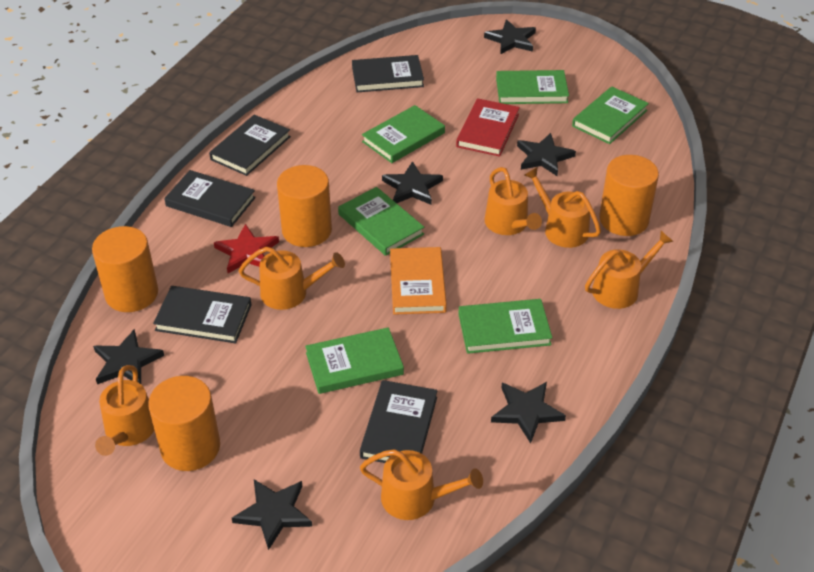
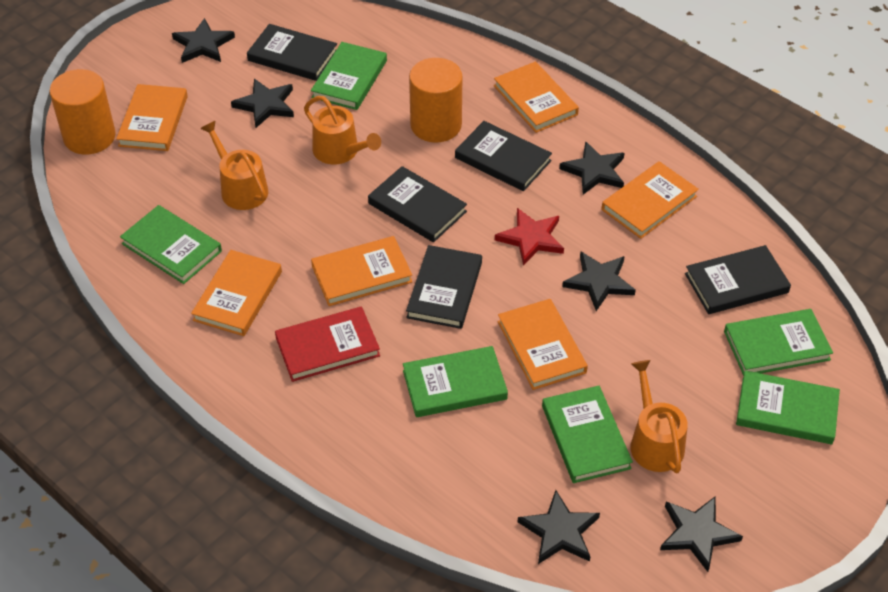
orange book: 1 -> 6
orange cylinder: 4 -> 2
orange watering can: 6 -> 3

